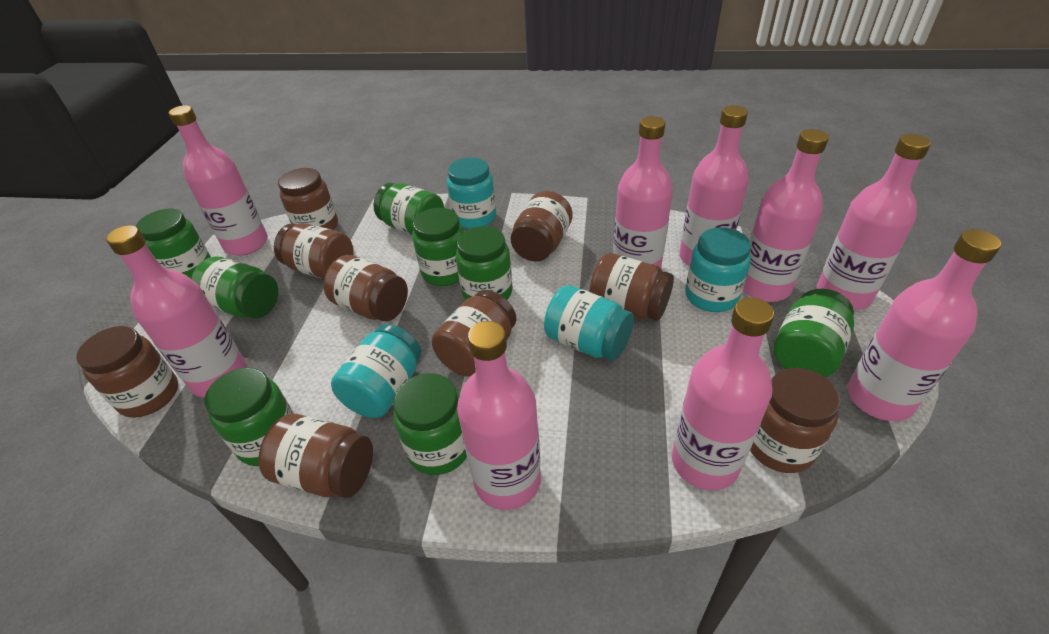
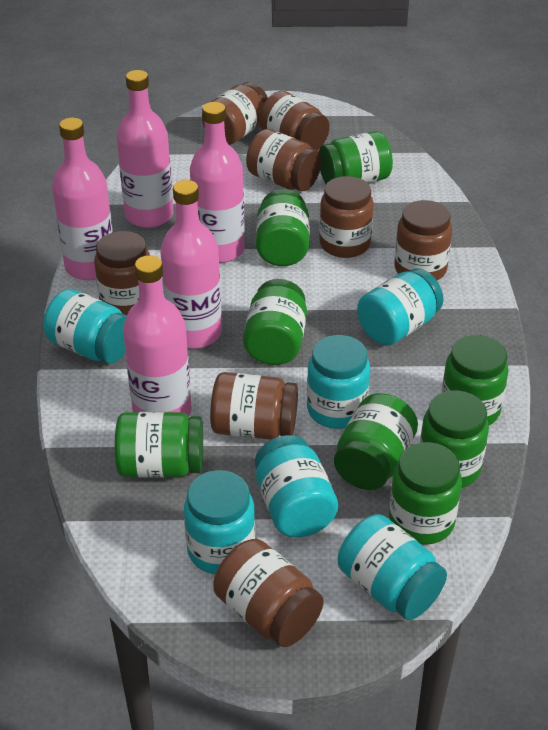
brown jar: 9 -> 8
pink bottle: 9 -> 5
turquoise jar: 4 -> 6

